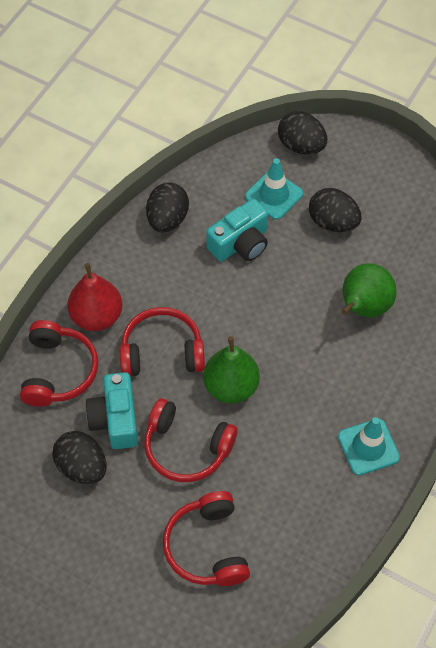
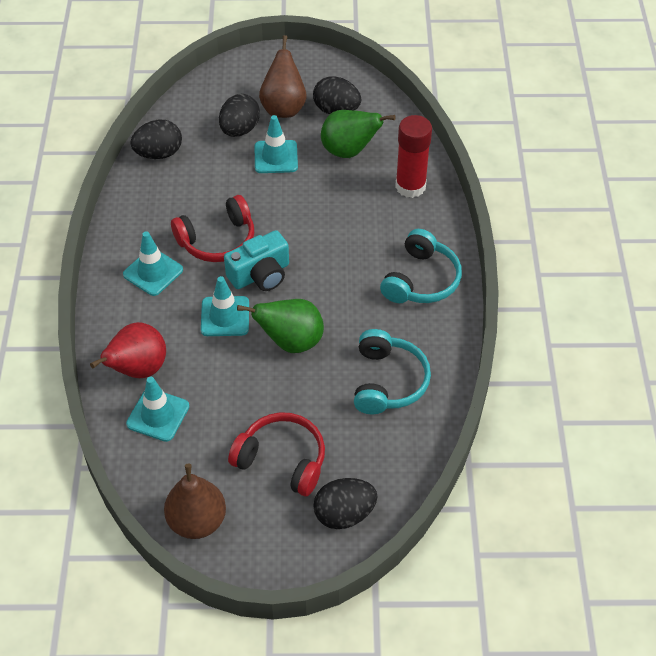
brown pear: 0 -> 2
red glue stick: 0 -> 1
red headphones: 4 -> 2
turquoise camera: 2 -> 1
turquoise headphones: 0 -> 2
turquoise traffic cone: 2 -> 4

